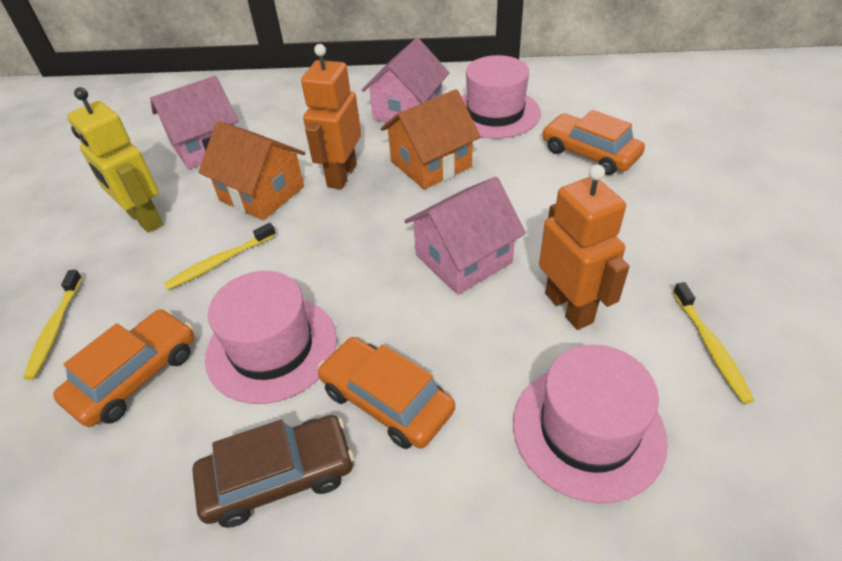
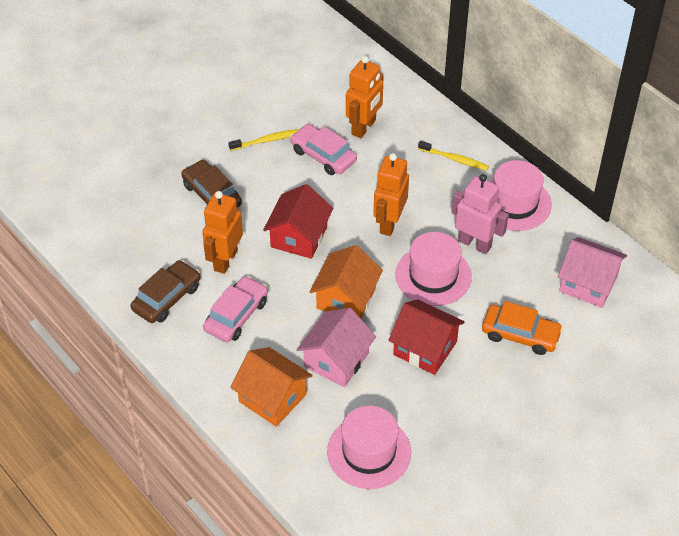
brown car: 1 -> 2
orange car: 3 -> 1
orange robot: 2 -> 3
pink car: 0 -> 2
pink house: 3 -> 2
pink robot: 0 -> 1
red house: 0 -> 2
yellow robot: 1 -> 0
yellow toothbrush: 3 -> 2

